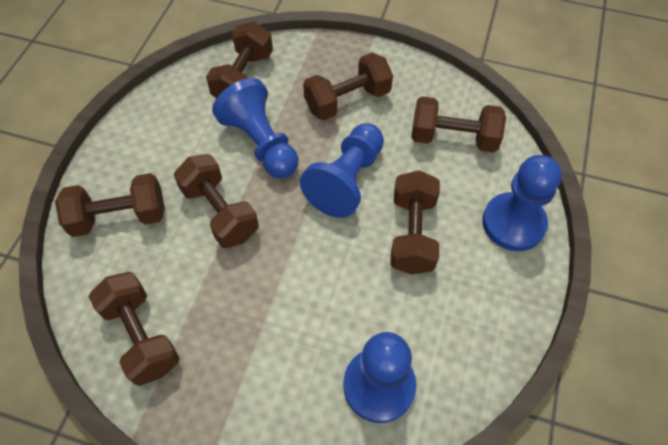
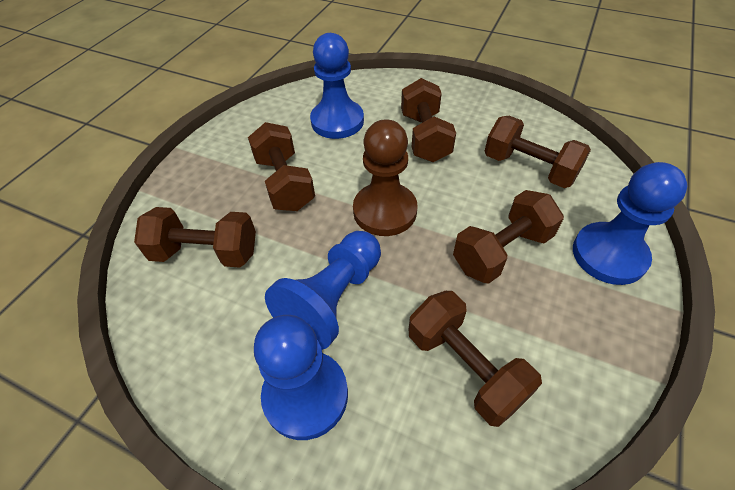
brown dumbbell: 7 -> 6
brown pawn: 0 -> 1

